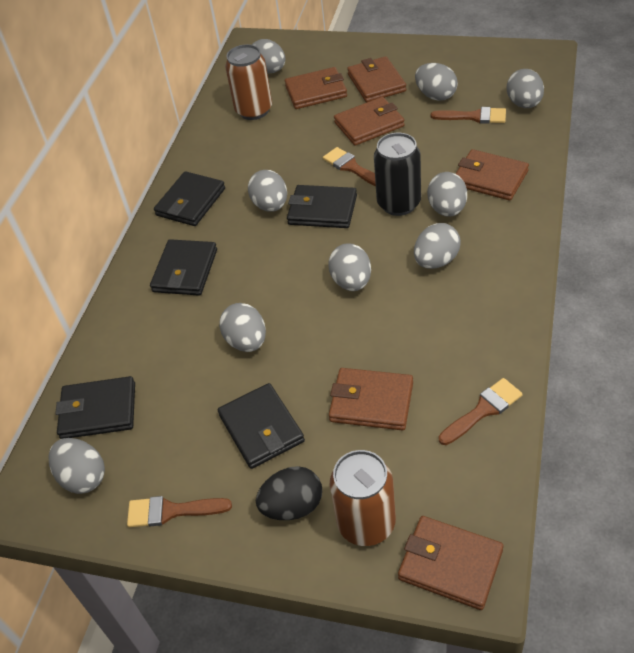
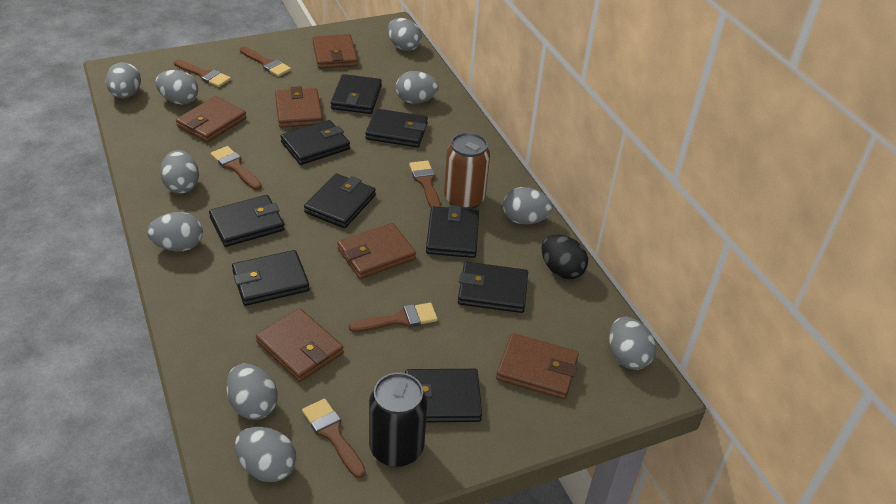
black wallet: 5 -> 9
brown brush: 4 -> 6
brown can: 2 -> 1
grey egg: 9 -> 10

